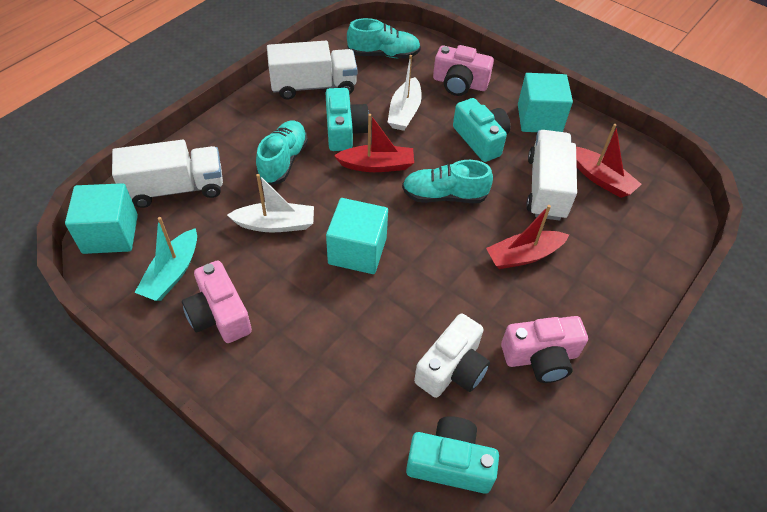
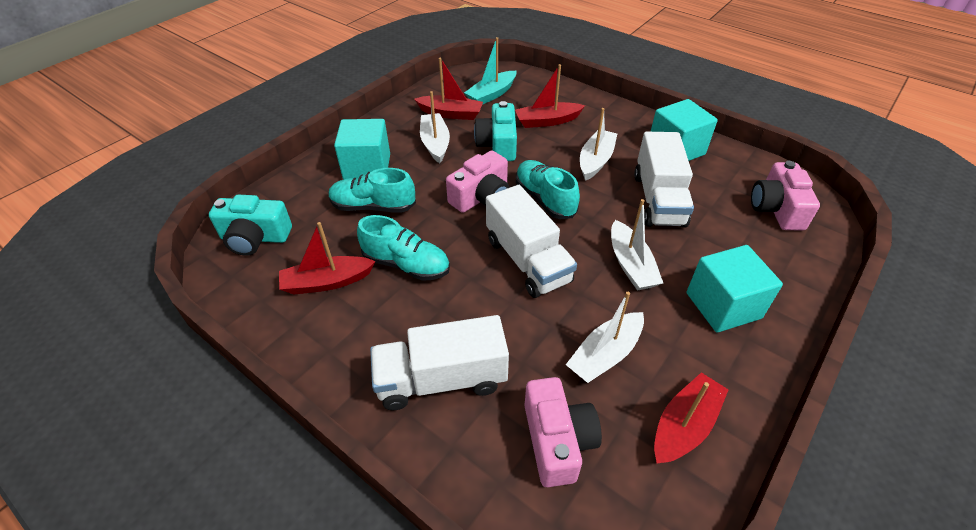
red boat: 3 -> 4
turquoise camera: 3 -> 2
white boat: 2 -> 4
white camera: 1 -> 0

